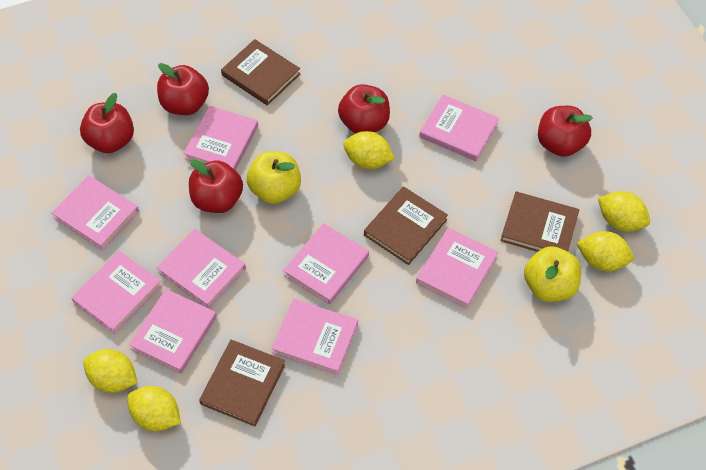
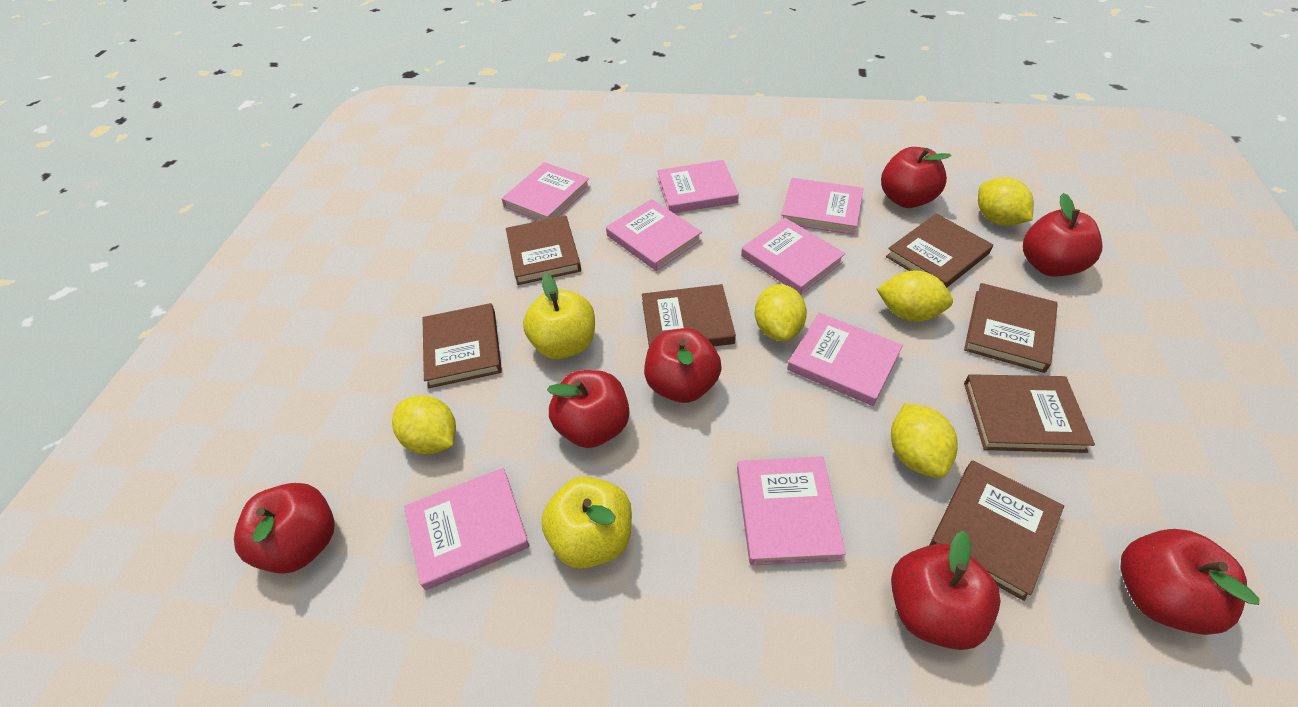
brown book: 4 -> 7
pink book: 9 -> 8
red apple: 5 -> 7

